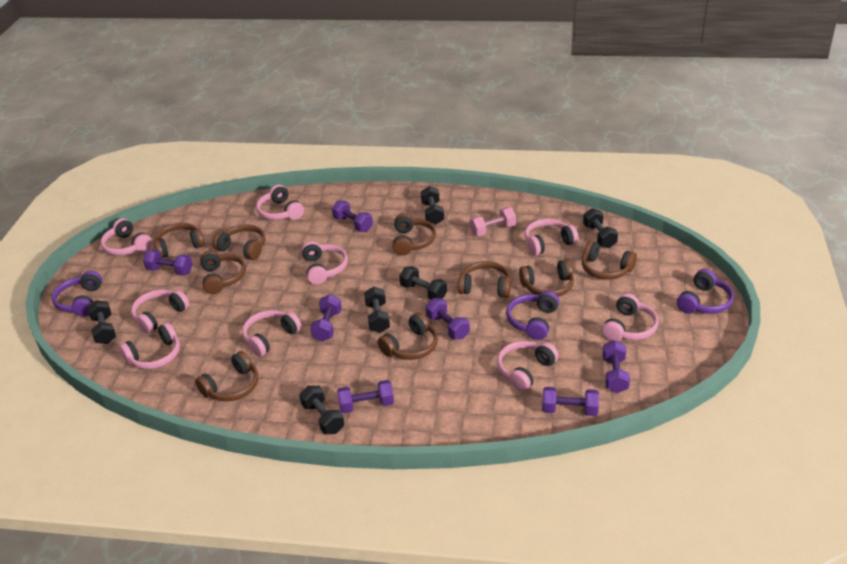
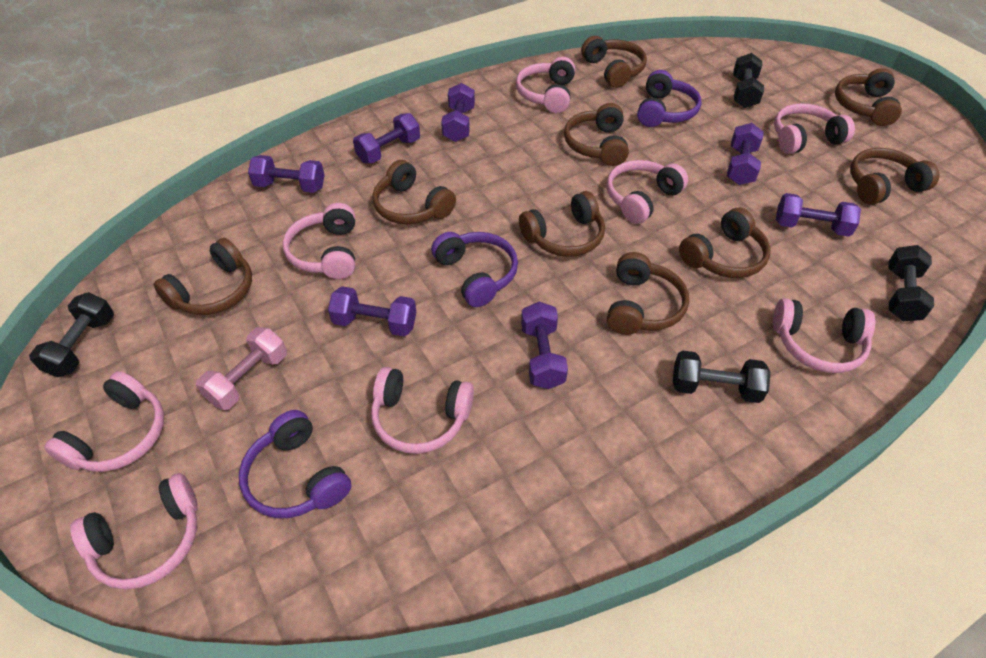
black dumbbell: 6 -> 4
pink headphones: 9 -> 8

